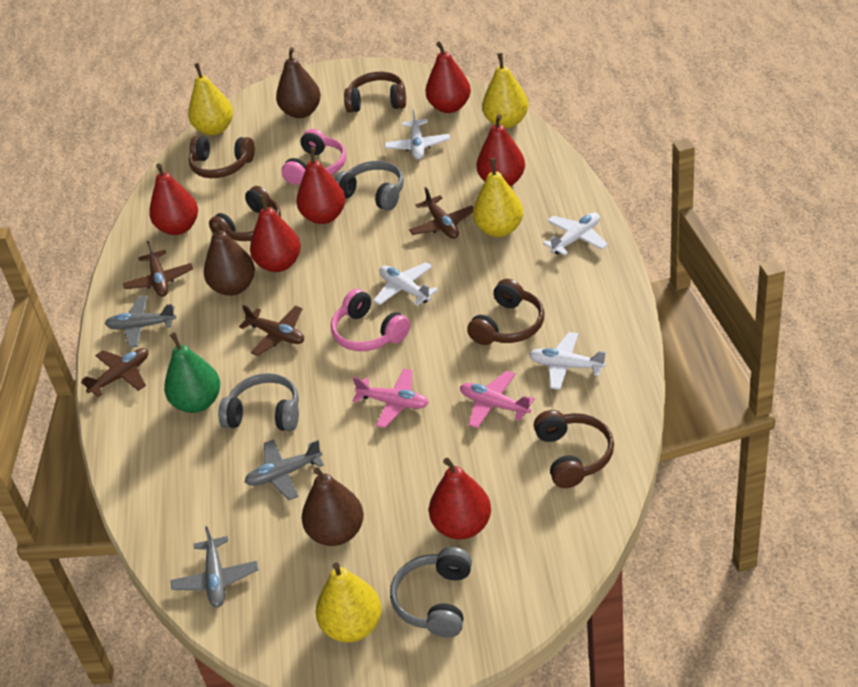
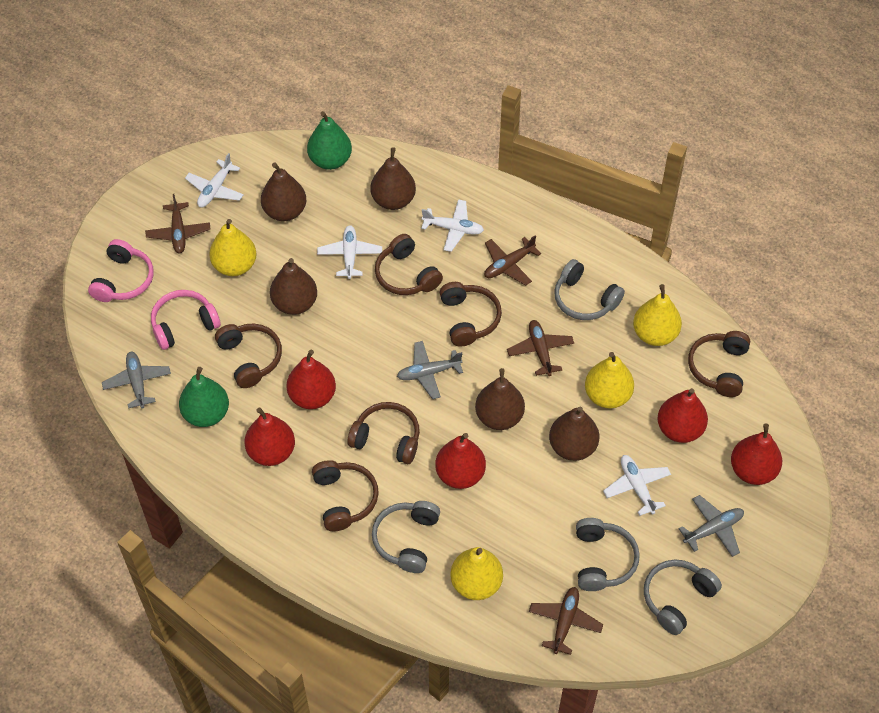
brown headphones: 5 -> 6
brown pear: 3 -> 5
green pear: 1 -> 2
grey headphones: 3 -> 4
pink plane: 2 -> 0
red pear: 6 -> 5

